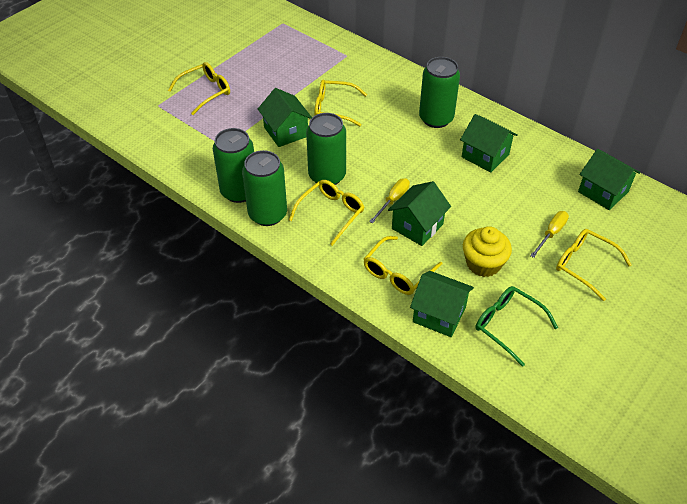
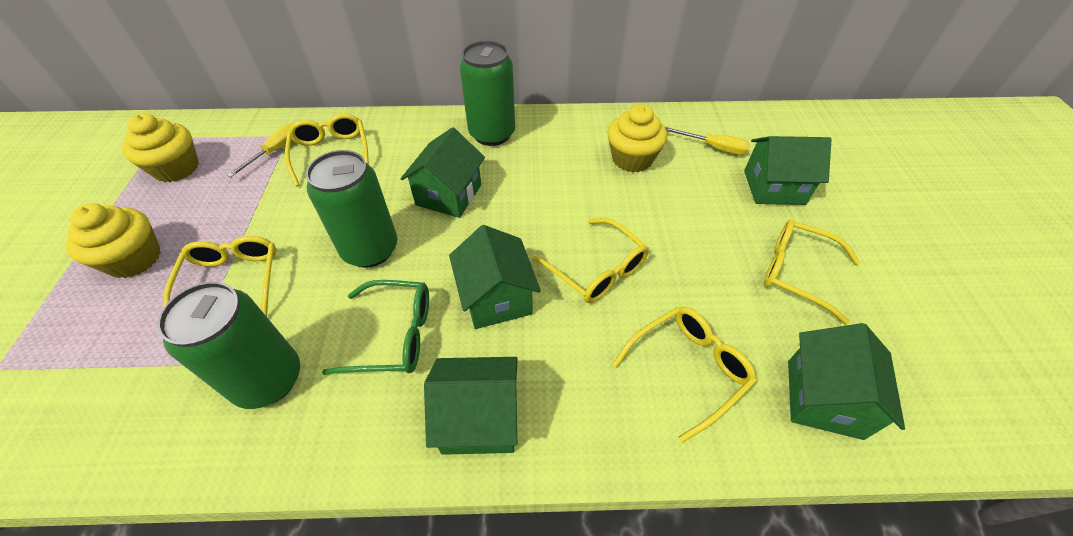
green can: 4 -> 3
yellow cupcake: 1 -> 3

